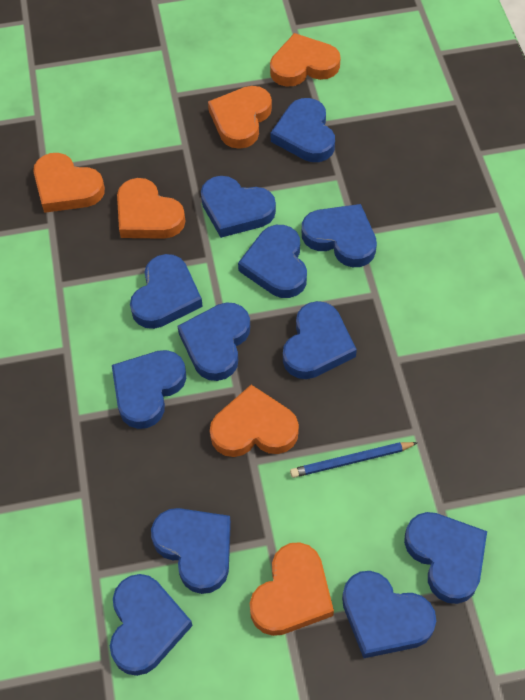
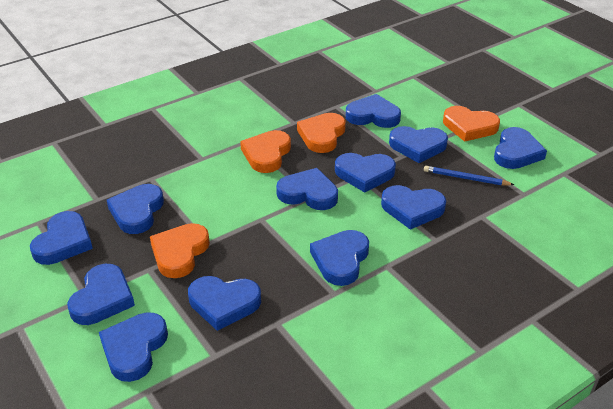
orange heart: 6 -> 4

